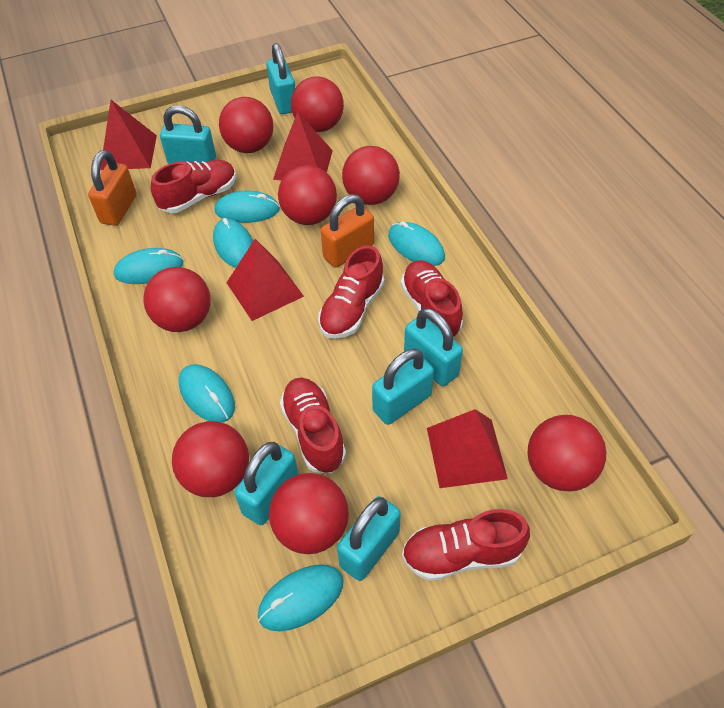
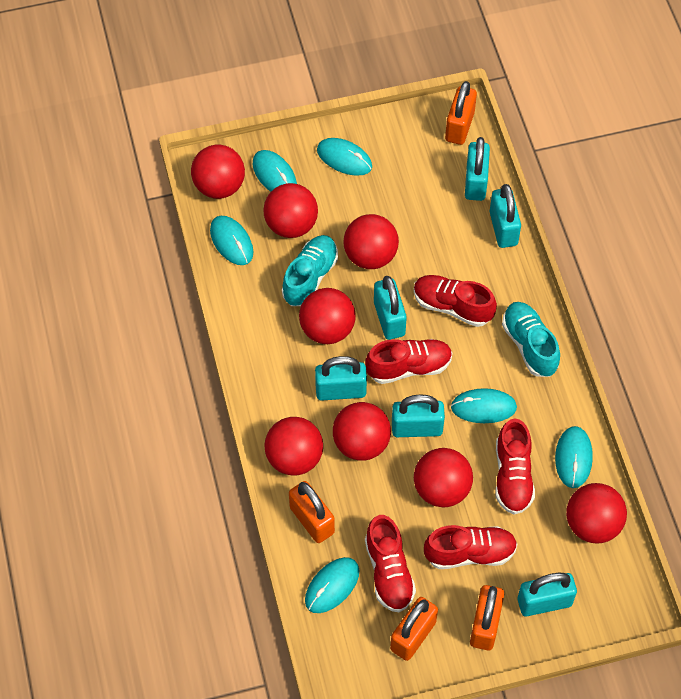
orange padlock: 2 -> 4
red pyramid: 4 -> 0
turquoise shoe: 0 -> 2

